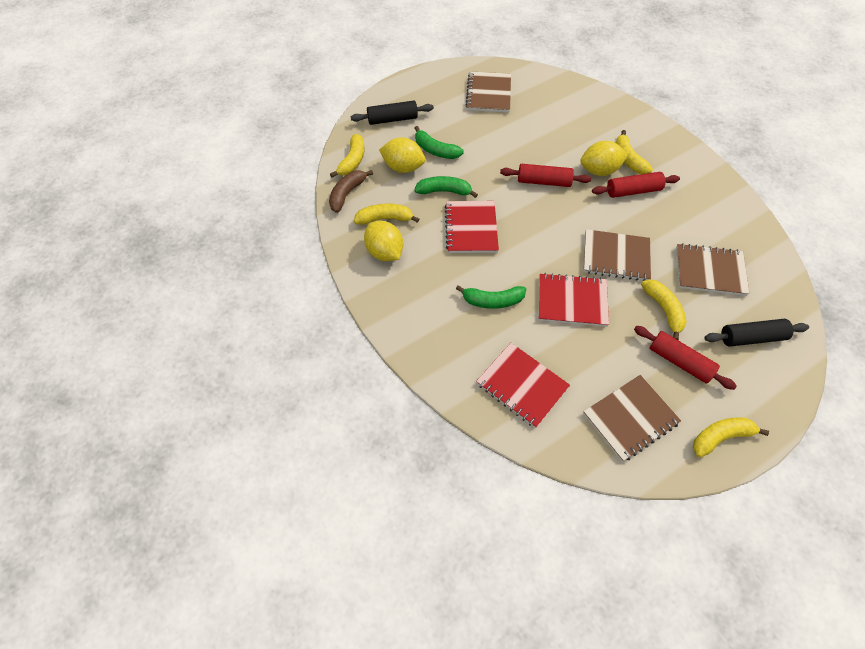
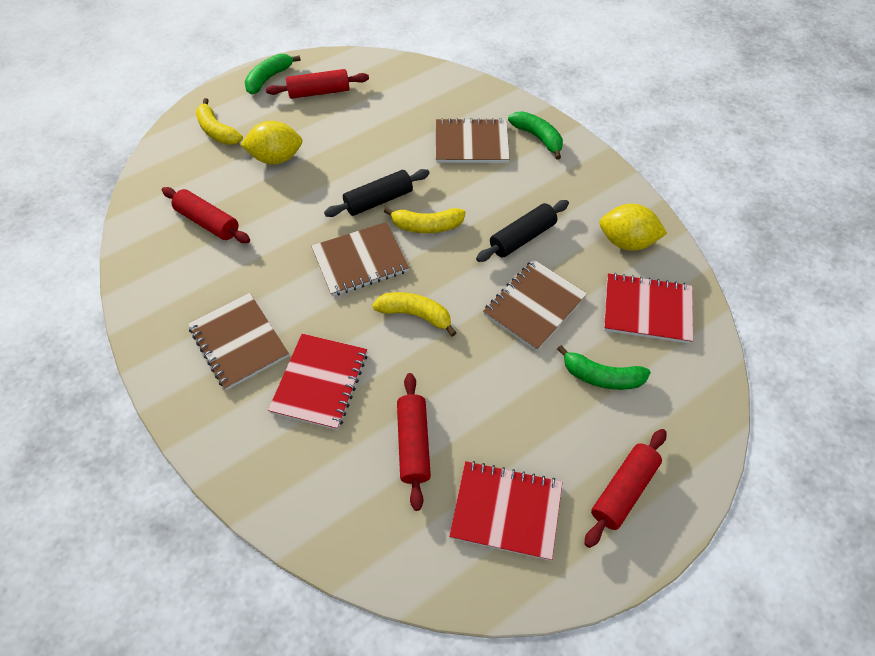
brown banana: 1 -> 0
red rolling pin: 3 -> 4
yellow banana: 5 -> 3
yellow lemon: 3 -> 2

